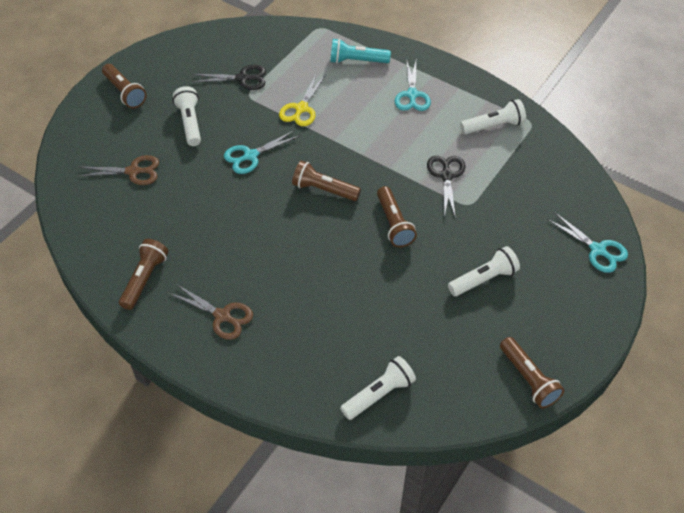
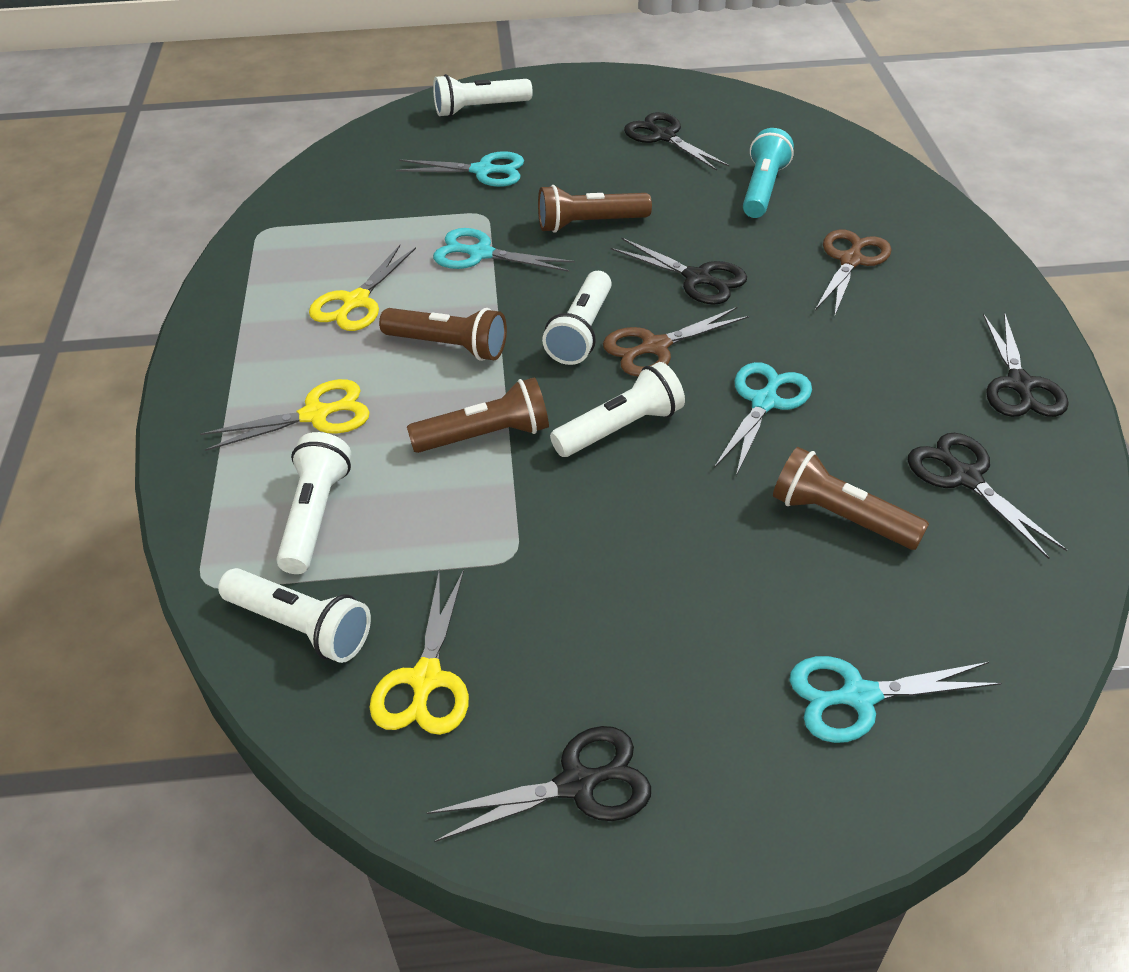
black scissors: 2 -> 5
brown flashlight: 5 -> 4
turquoise scissors: 3 -> 4
white flashlight: 4 -> 5
yellow scissors: 1 -> 3

